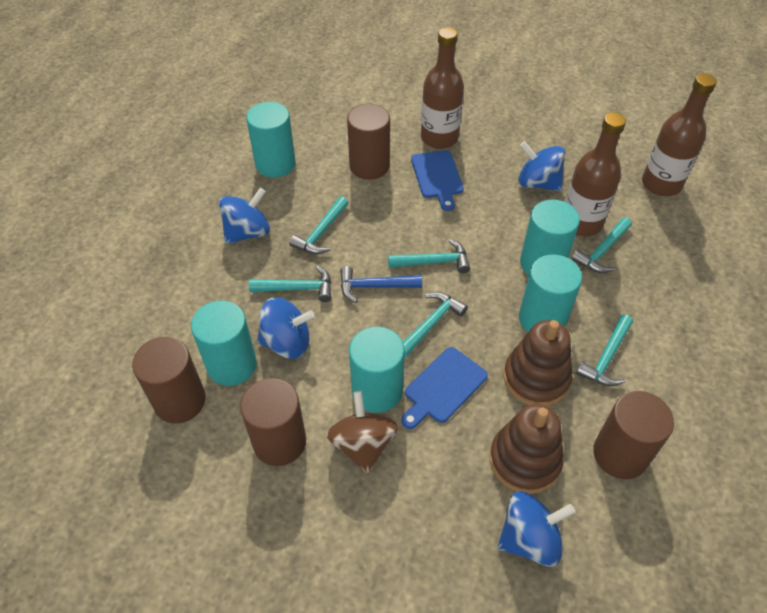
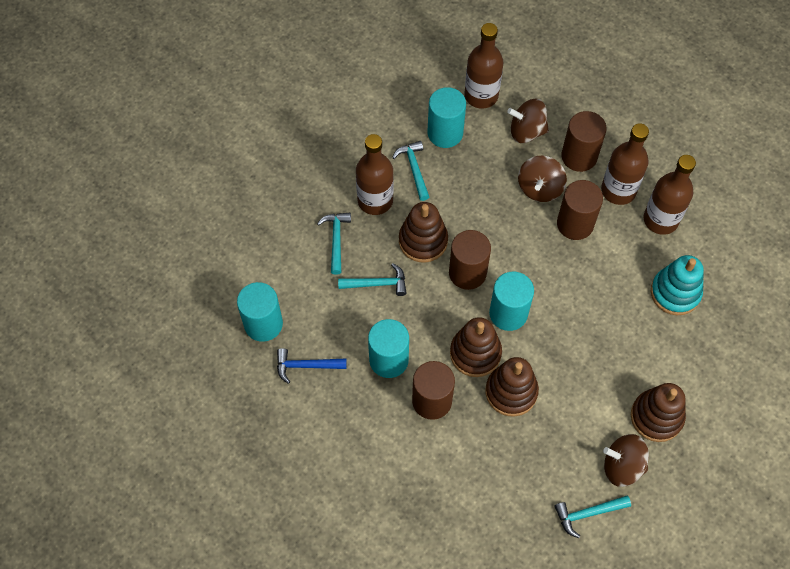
blue cutting board: 2 -> 0
blue spinning top: 4 -> 0
brown bottle: 3 -> 4
brown spinning top: 1 -> 3
brown stacking toy: 2 -> 4
turquoise cylinder: 5 -> 4
turquoise hammer: 6 -> 4
turquoise stacking toy: 0 -> 1

